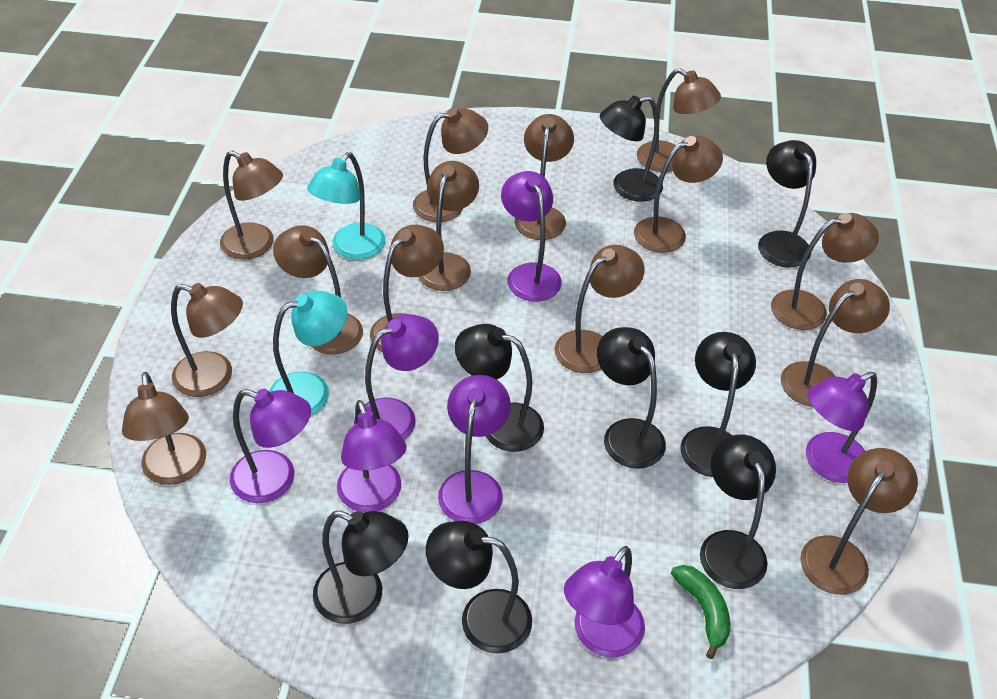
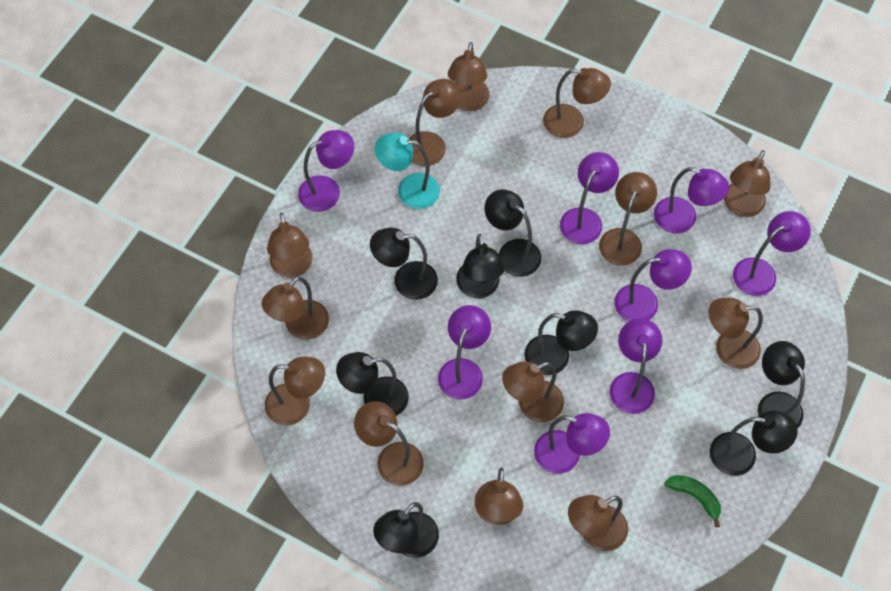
brown lamp: 14 -> 13
purple lamp: 7 -> 8
turquoise lamp: 2 -> 1

